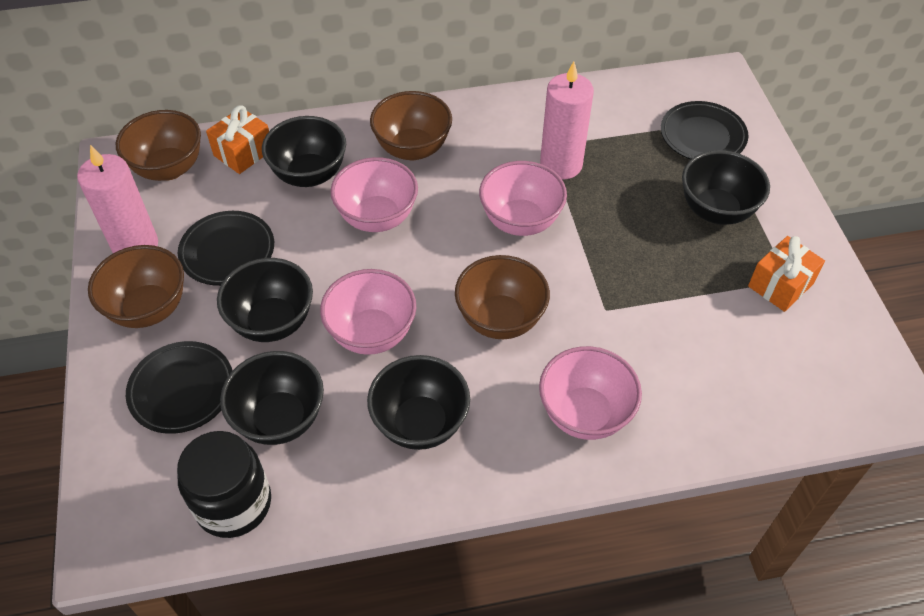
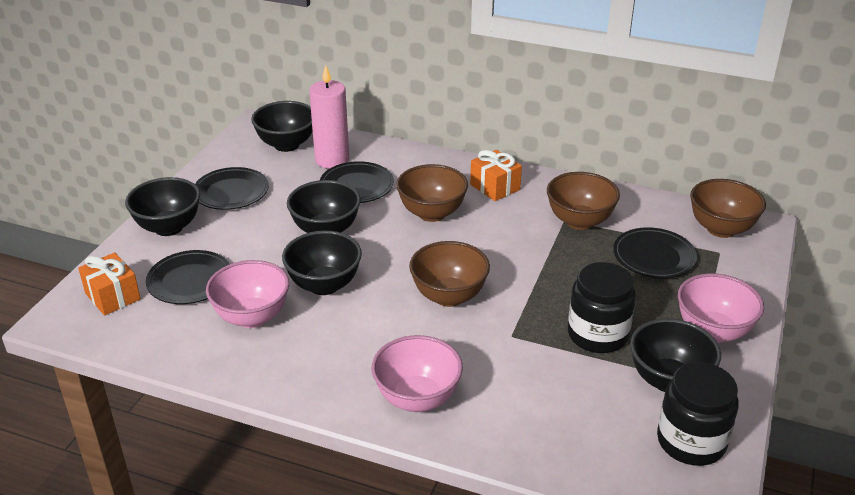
black jar: 1 -> 2
black plate: 3 -> 4
pink bowl: 4 -> 3
pink candle: 2 -> 1

